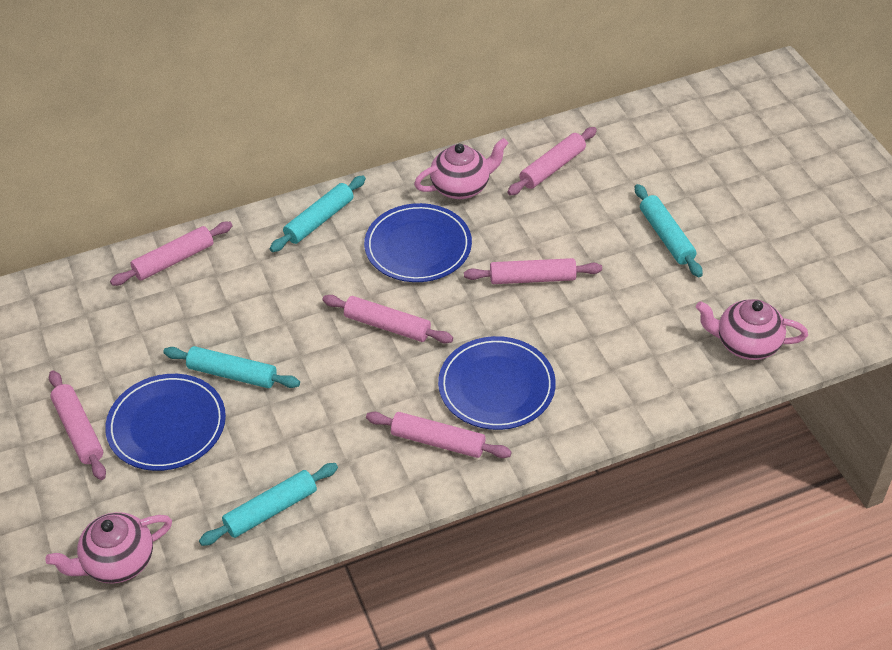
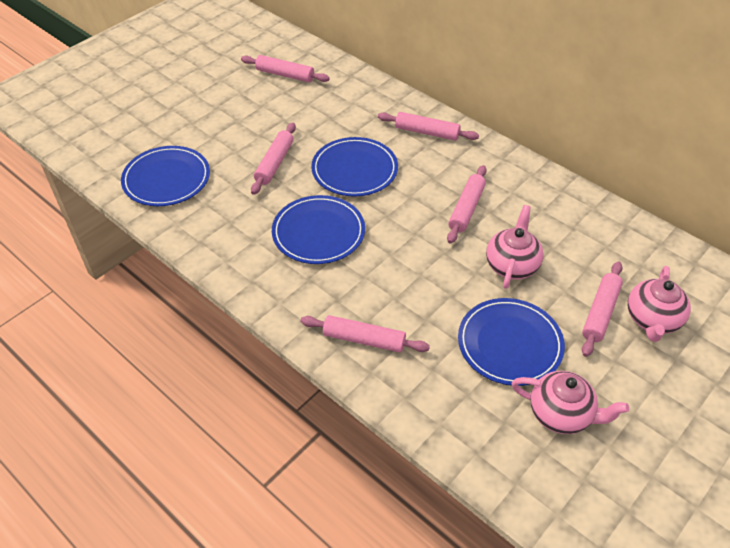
blue plate: 3 -> 4
turquoise rolling pin: 4 -> 0

